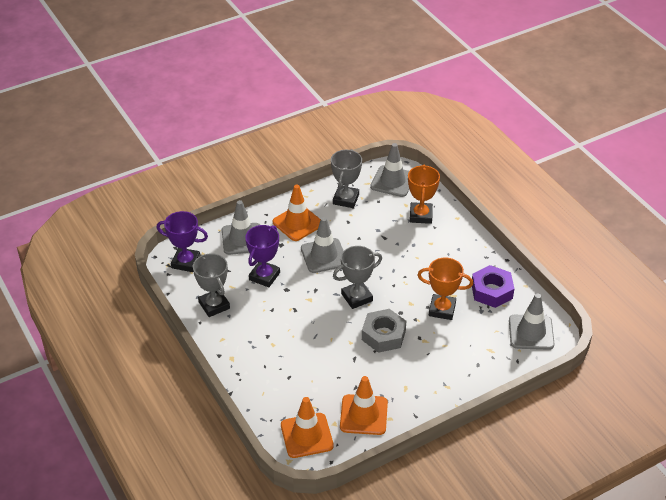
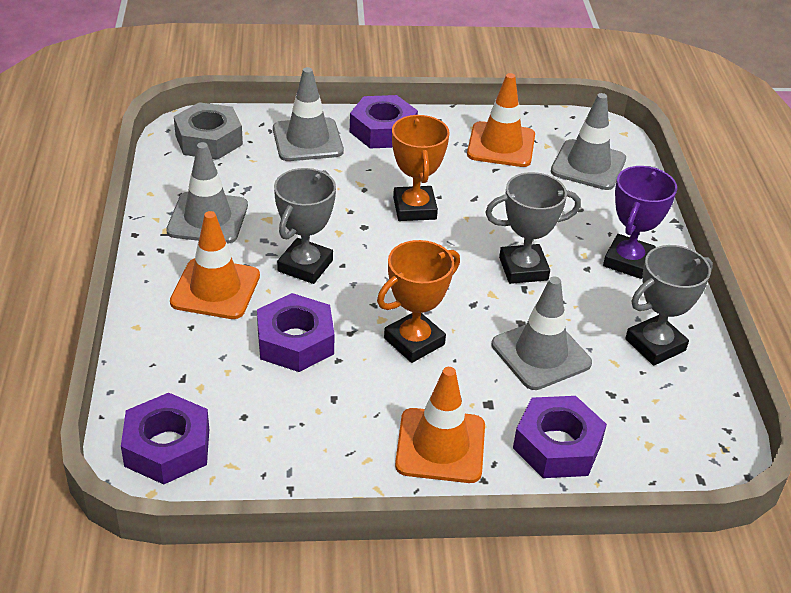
purple nut: 1 -> 4
purple trophy: 2 -> 1

